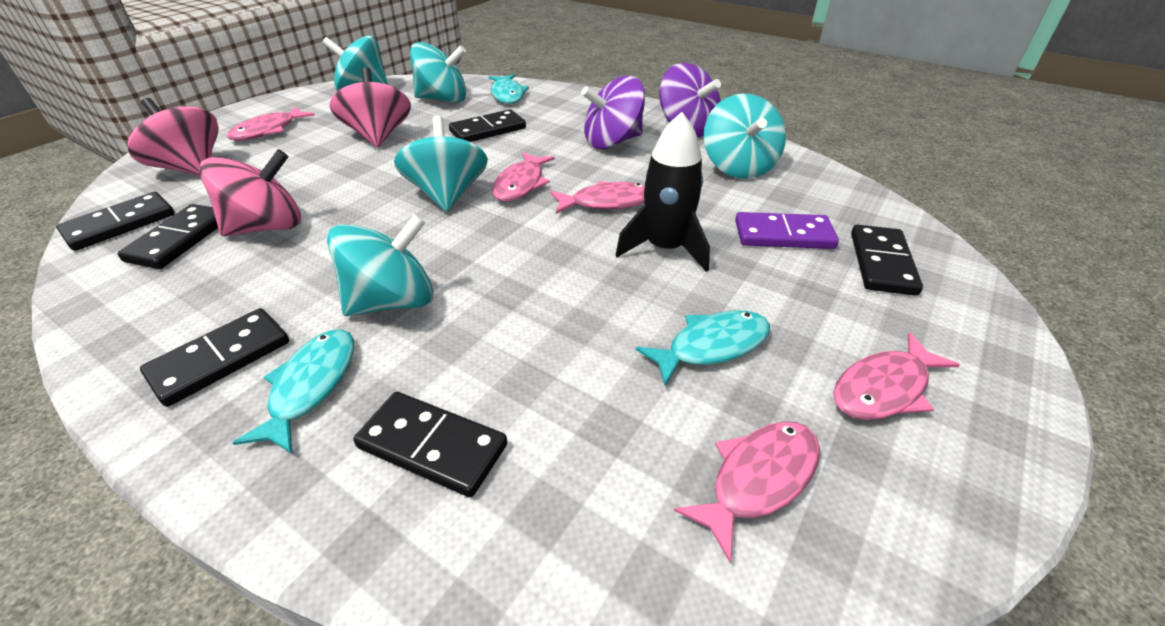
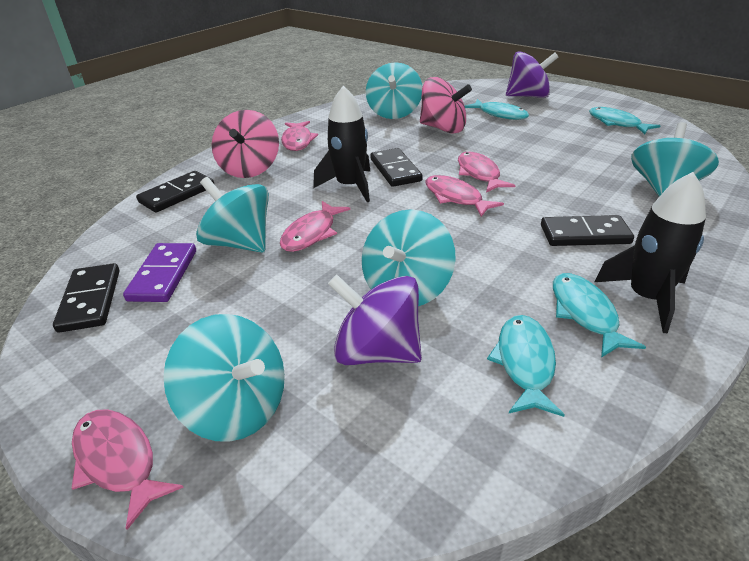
black domino: 6 -> 4
black rocket: 1 -> 2
pink spinning top: 3 -> 2
turquoise fish: 3 -> 4

